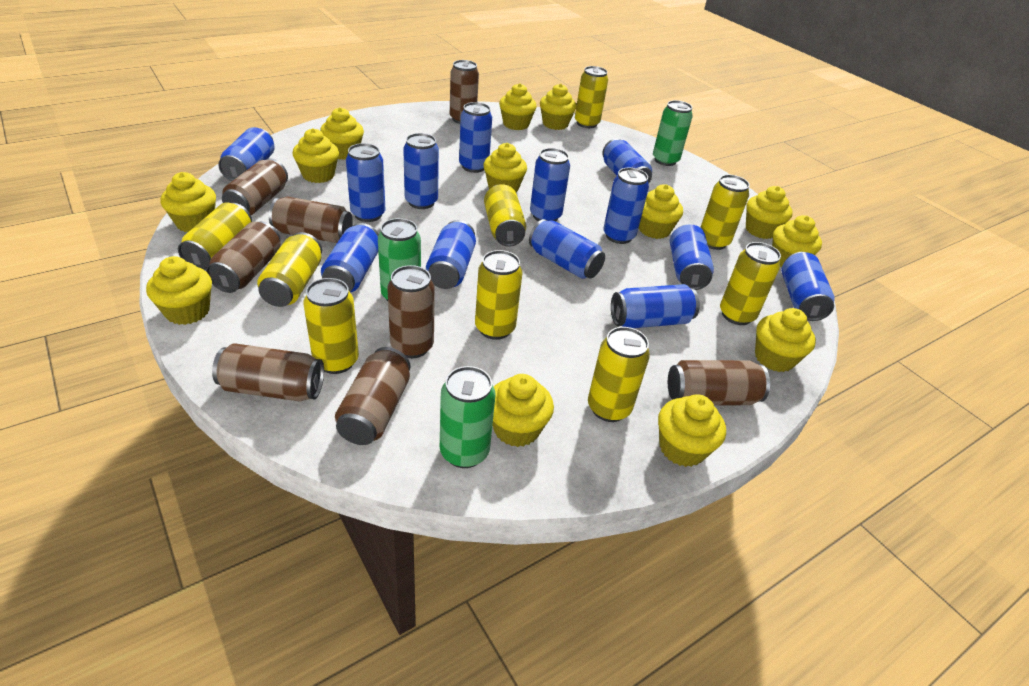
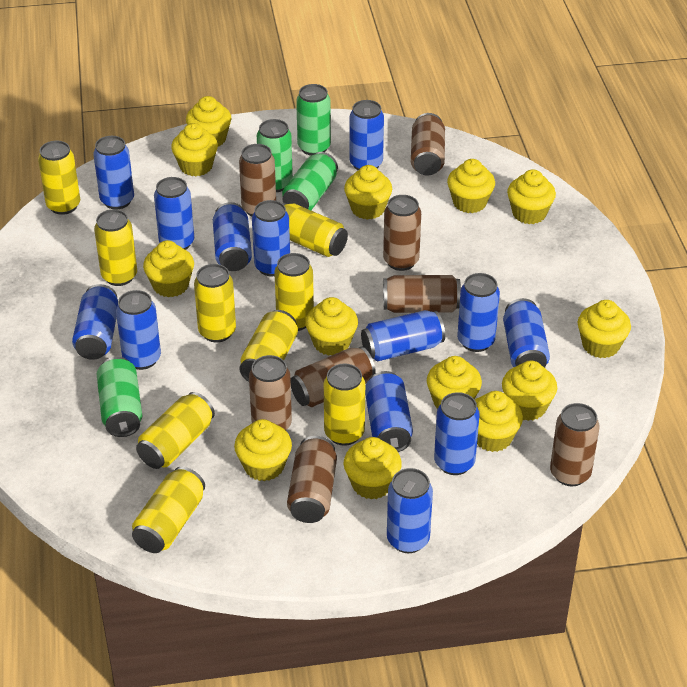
green can: 3 -> 4

